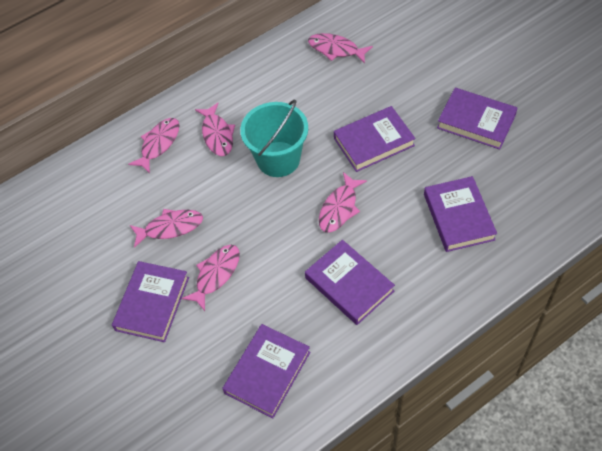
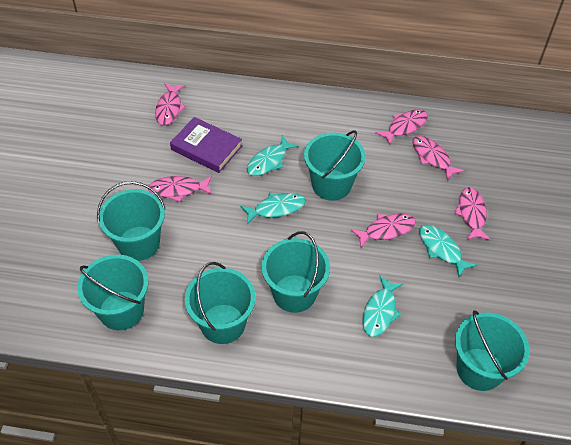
purple book: 6 -> 1
turquoise bucket: 1 -> 6
turquoise fish: 0 -> 4

